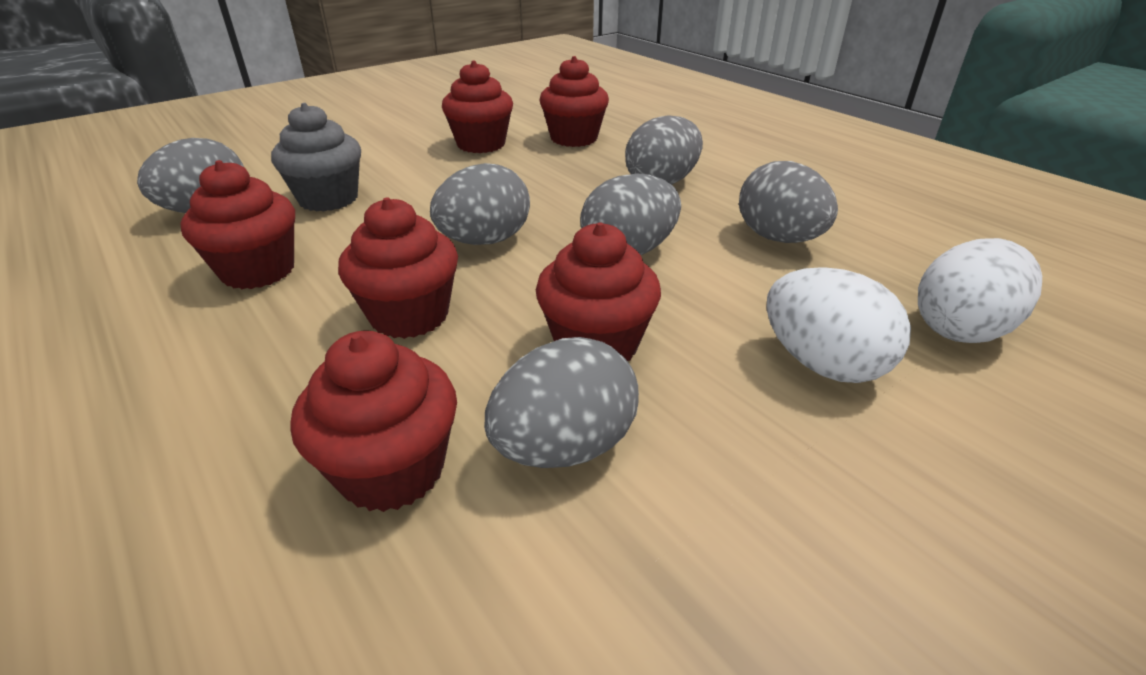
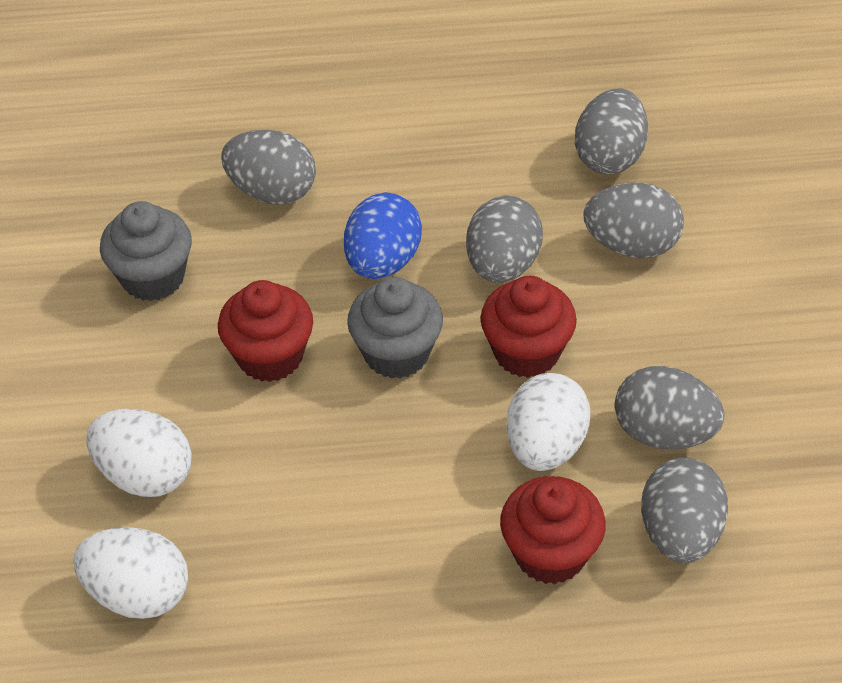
blue egg: 0 -> 1
grey cupcake: 1 -> 2
red cupcake: 6 -> 3
white egg: 2 -> 3

